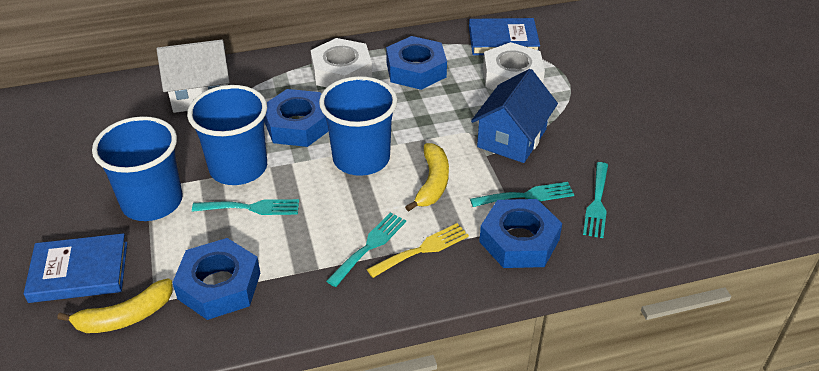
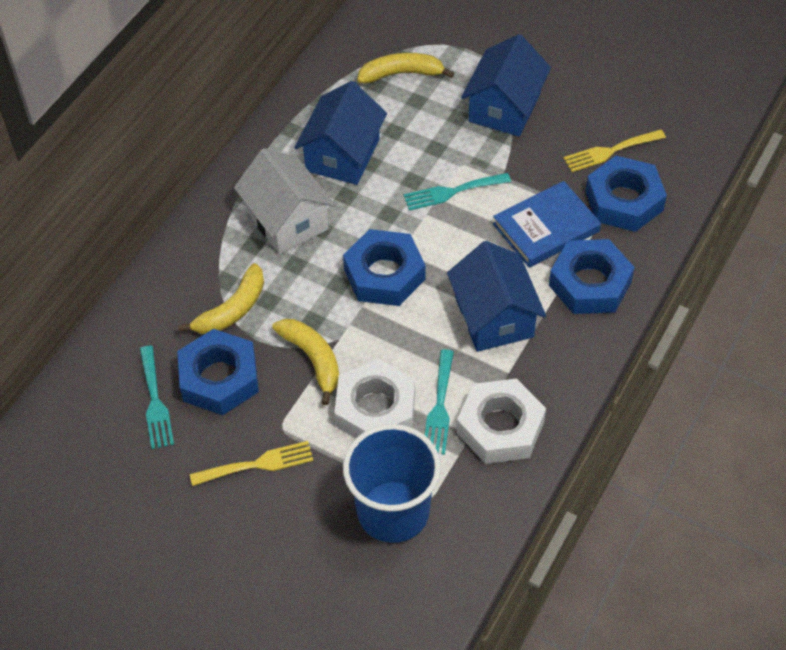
blue book: 2 -> 1
blue cup: 3 -> 1
blue house: 1 -> 3
turquoise fork: 4 -> 3
yellow banana: 2 -> 3
yellow fork: 1 -> 2

